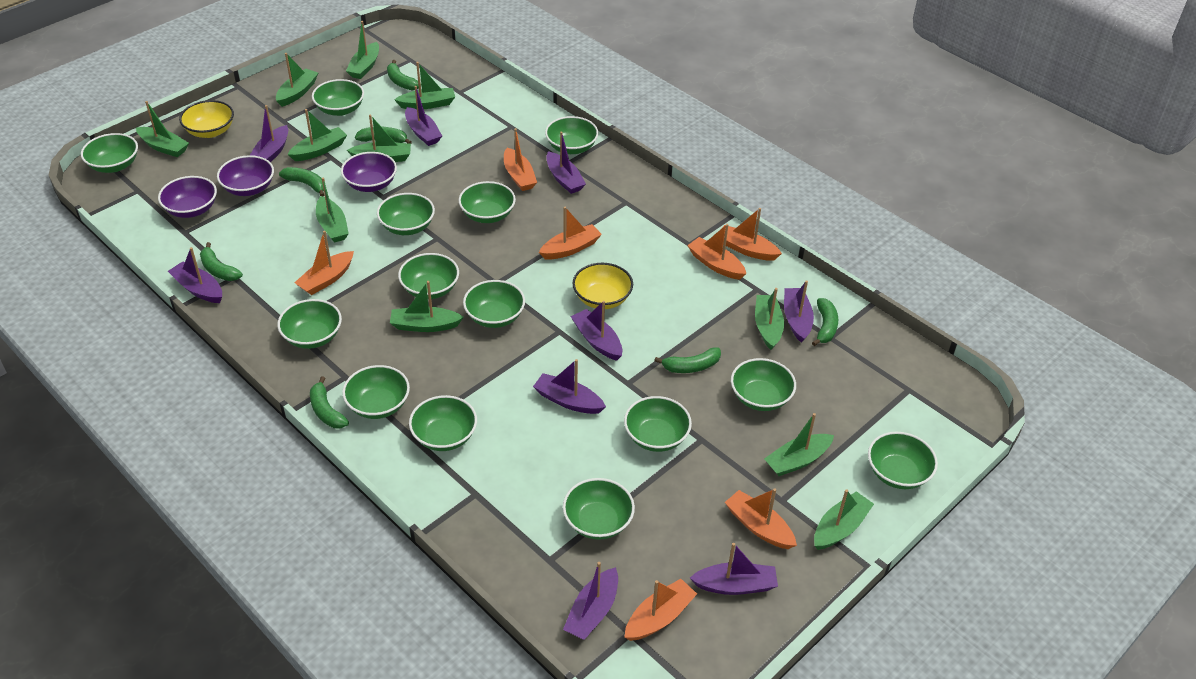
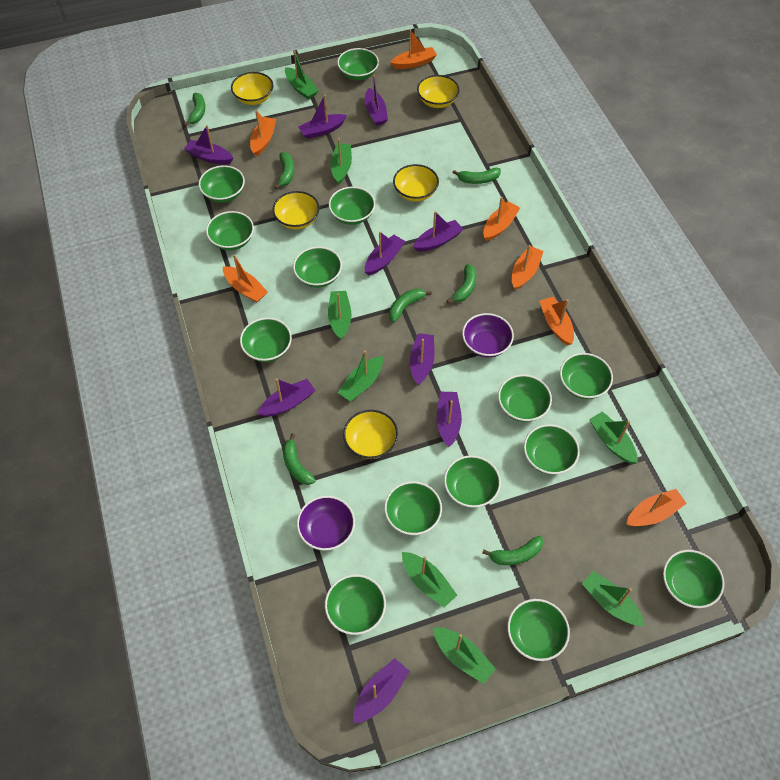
green boat: 11 -> 8
purple bowl: 3 -> 2
yellow bowl: 2 -> 5

